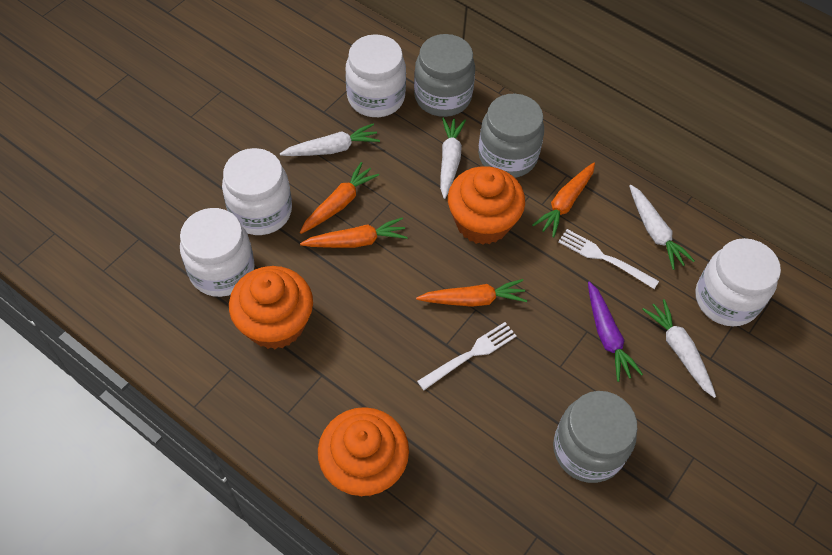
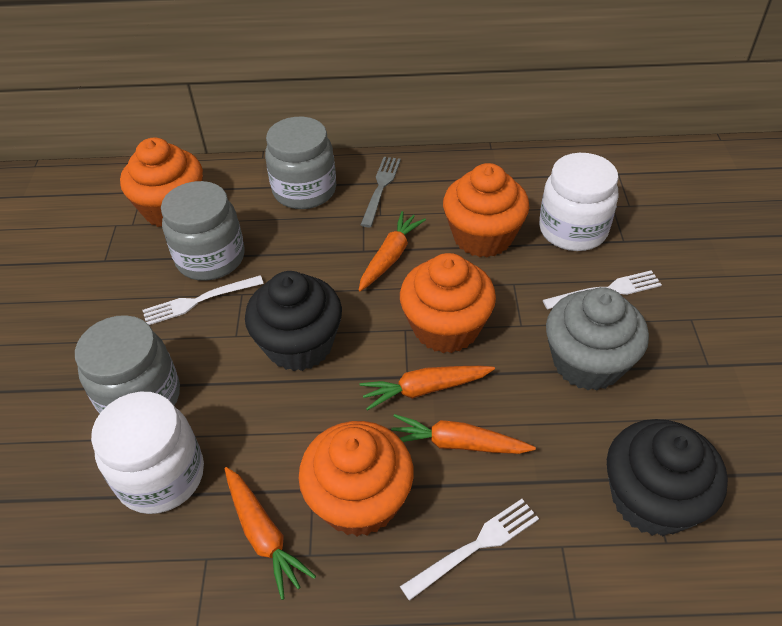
black cupcake: 0 -> 2
grey cupcake: 0 -> 1
grey fork: 0 -> 1
orange cupcake: 3 -> 4
purple carrot: 1 -> 0
white carrot: 4 -> 0
white fork: 2 -> 3
white jar: 4 -> 2

